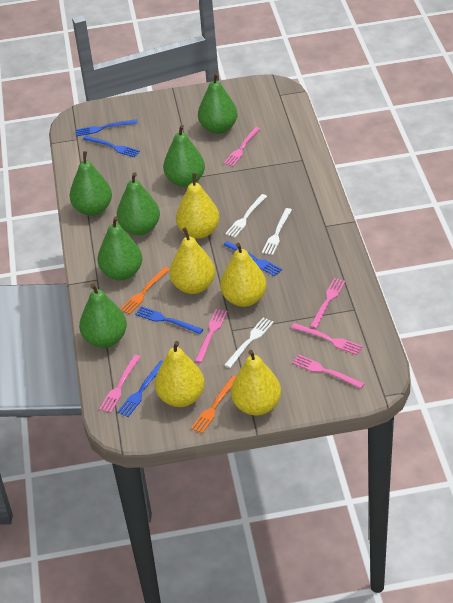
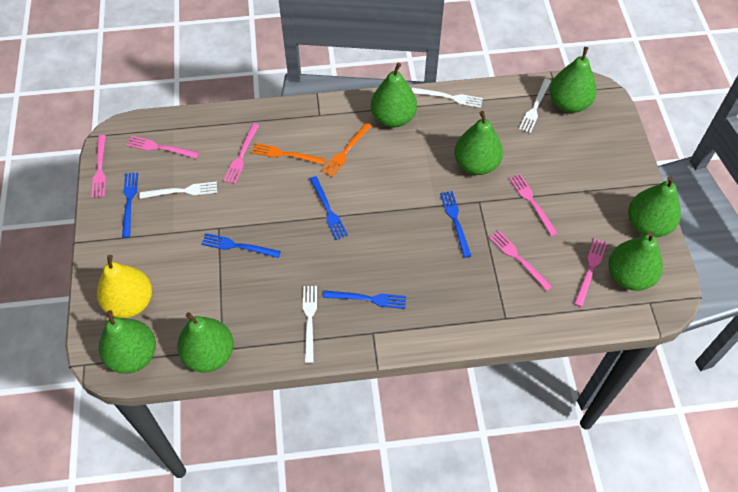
green pear: 6 -> 7
white fork: 3 -> 4
yellow pear: 5 -> 1

